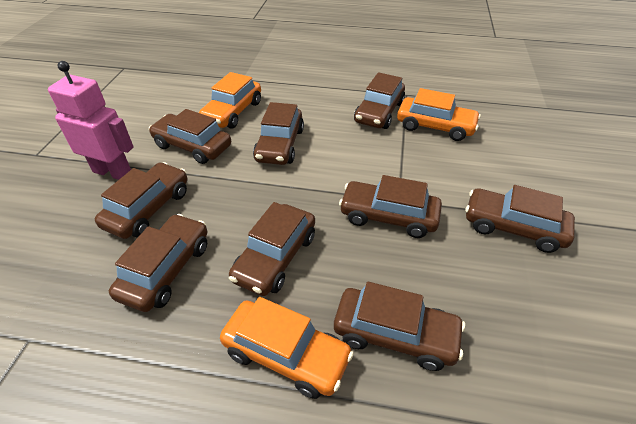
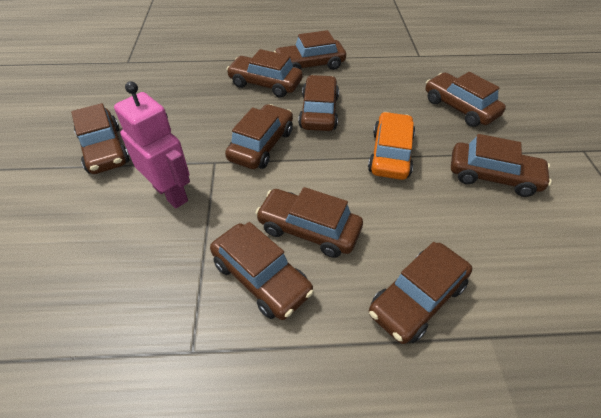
brown car: 9 -> 10
orange car: 3 -> 1

